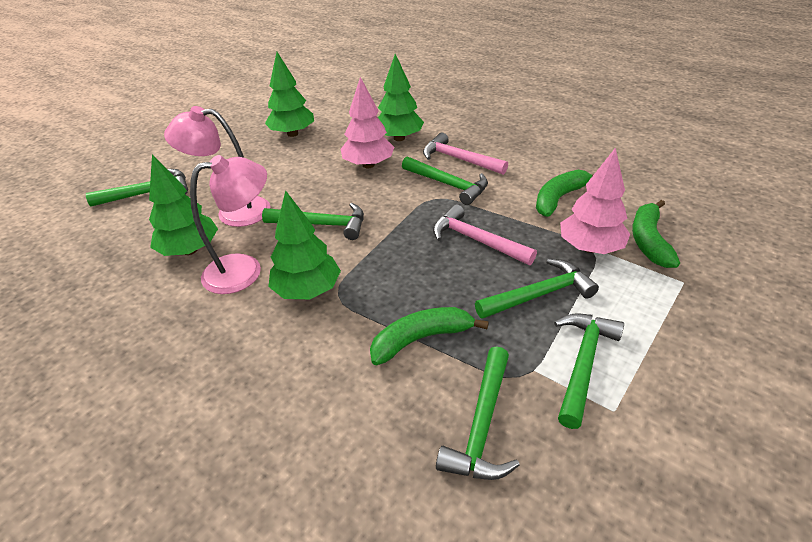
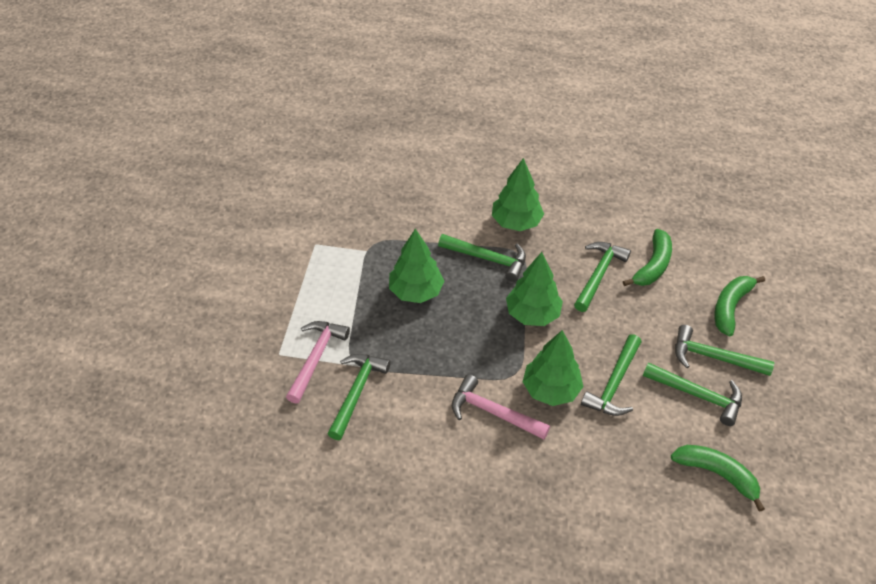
pink lamp: 2 -> 0
pink tree: 2 -> 0

